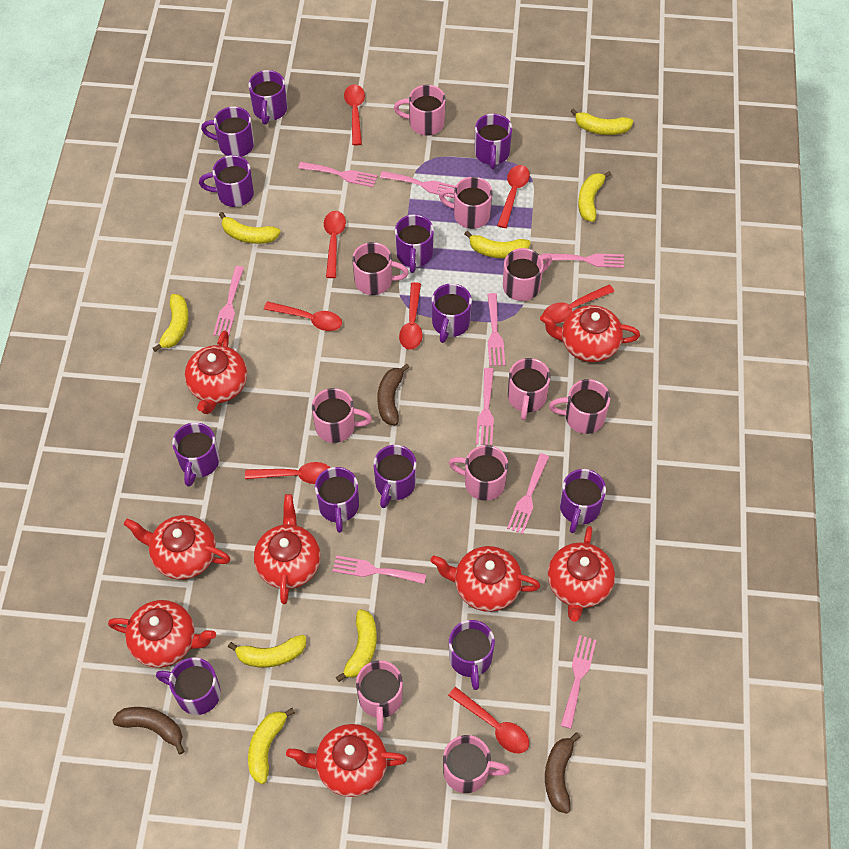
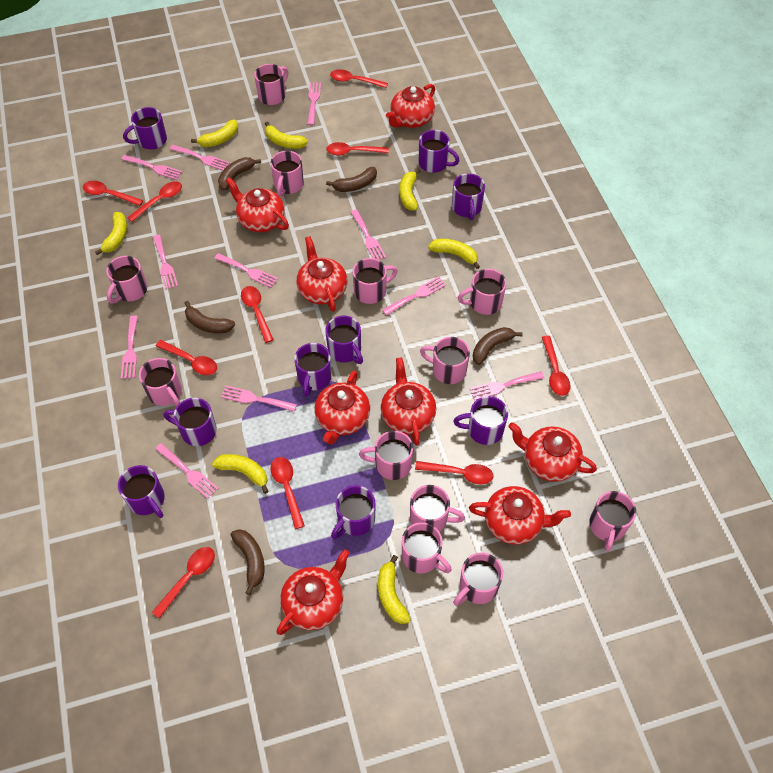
brown banana: 3 -> 5
pink fork: 9 -> 11
pink mug: 10 -> 12
purple mug: 12 -> 9
red spoon: 8 -> 10
yellow banana: 8 -> 7

